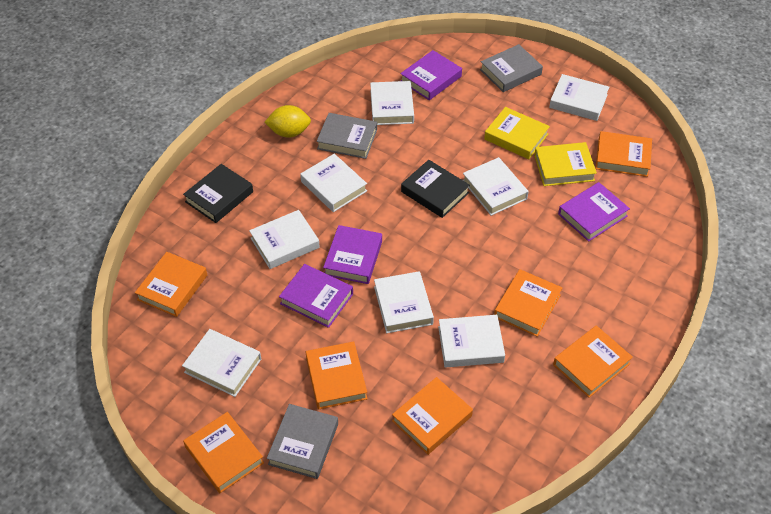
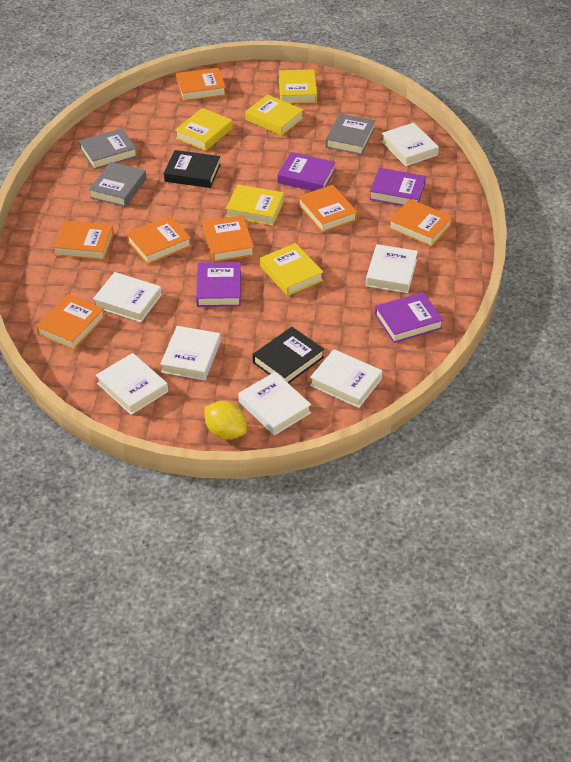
white book: 8 -> 7
yellow book: 2 -> 5

